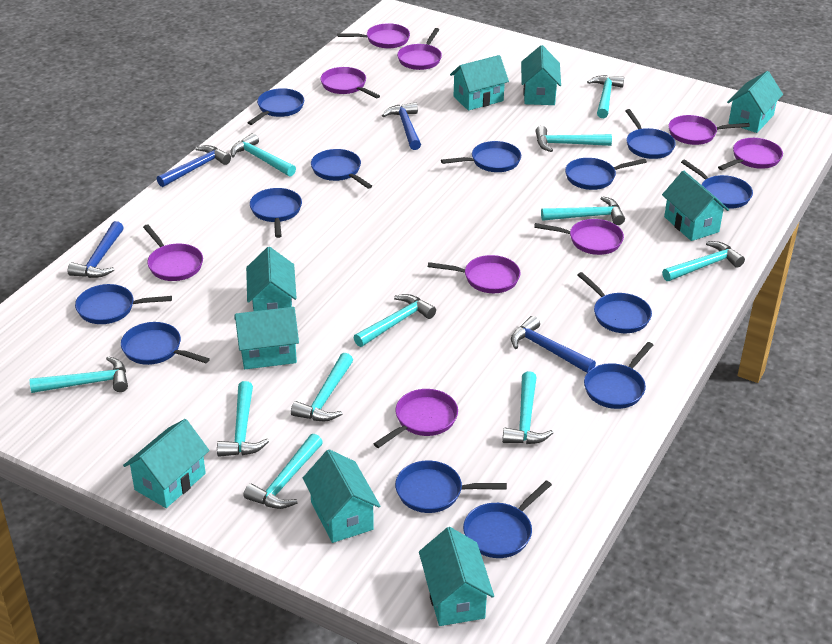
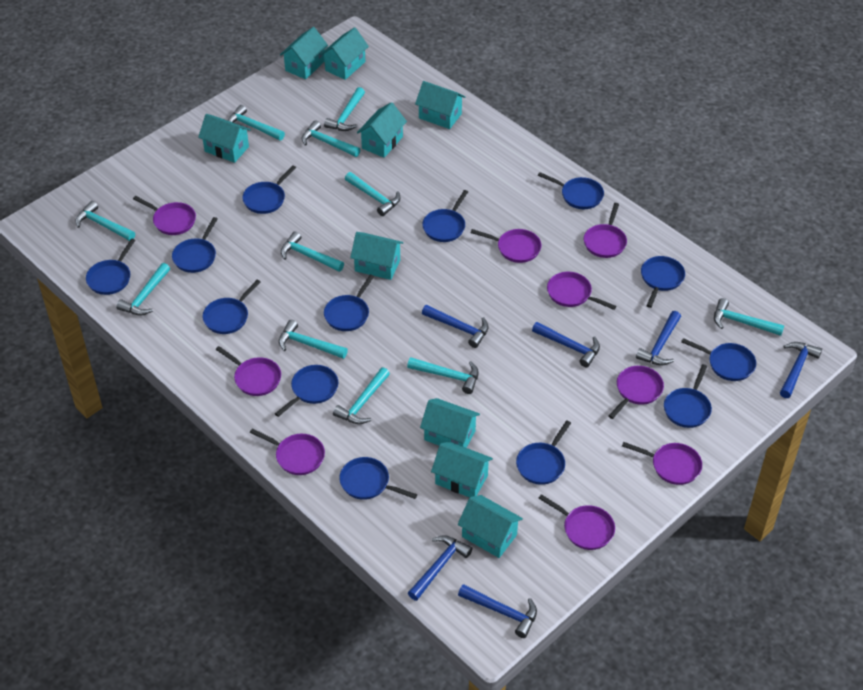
blue hammer: 4 -> 6

